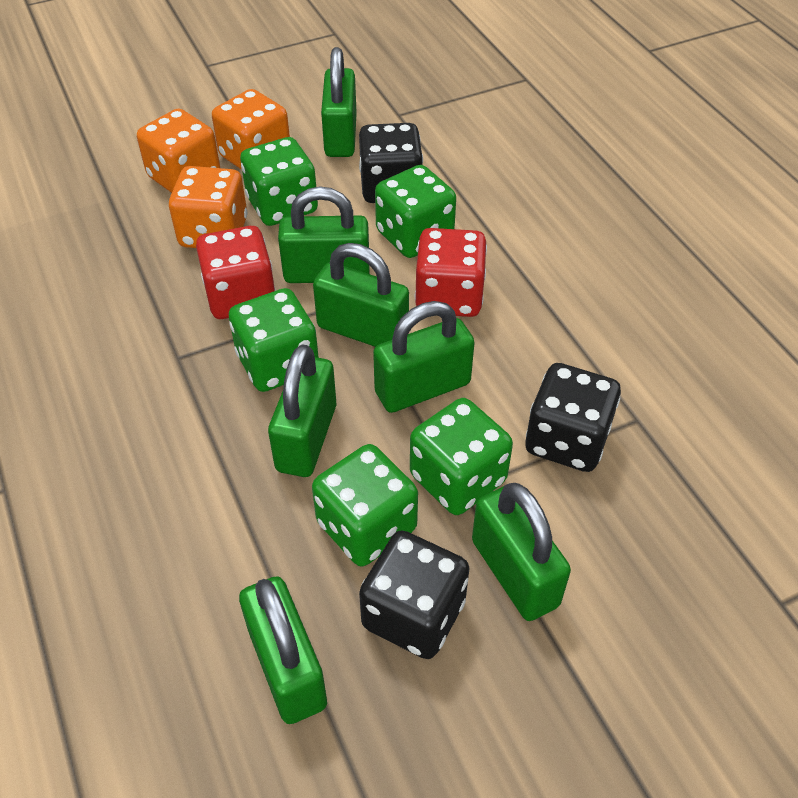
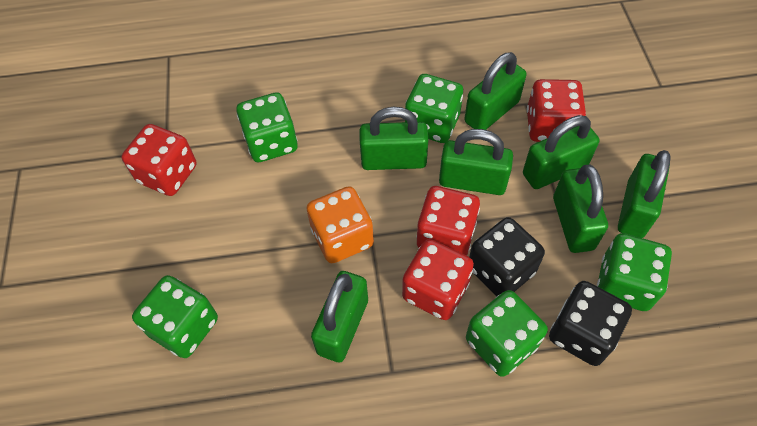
black dice: 3 -> 2
orange dice: 3 -> 1
red dice: 2 -> 4

